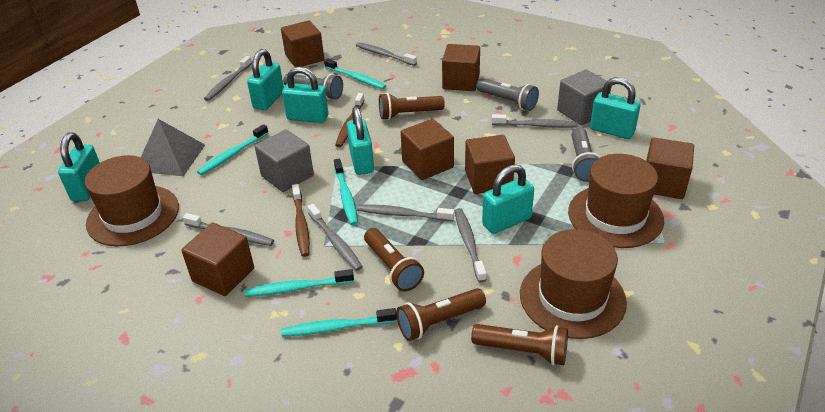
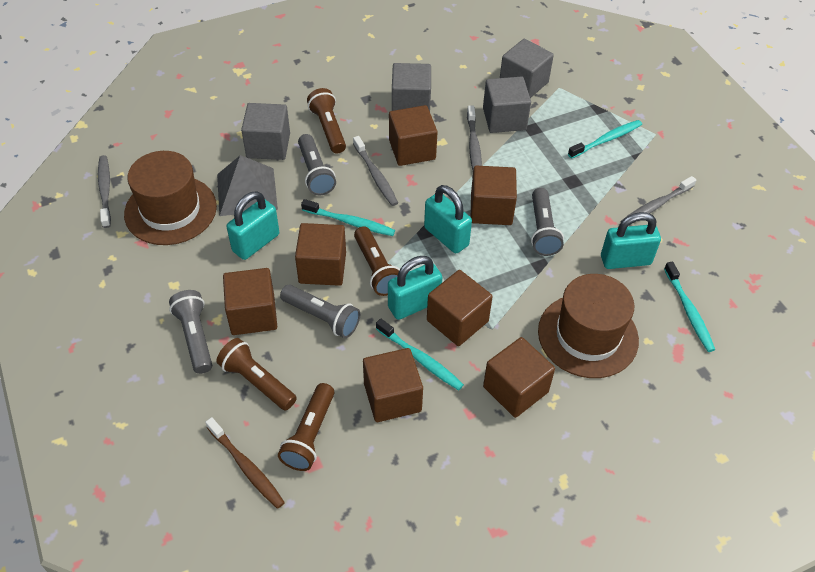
brown cube: 6 -> 7
brown hat: 3 -> 2
brown toothbrush: 2 -> 1
grey cube: 2 -> 4
grey flashlight: 3 -> 4
grey toothbrush: 7 -> 4
turquoise padlock: 6 -> 4
turquoise toothbrush: 5 -> 4

